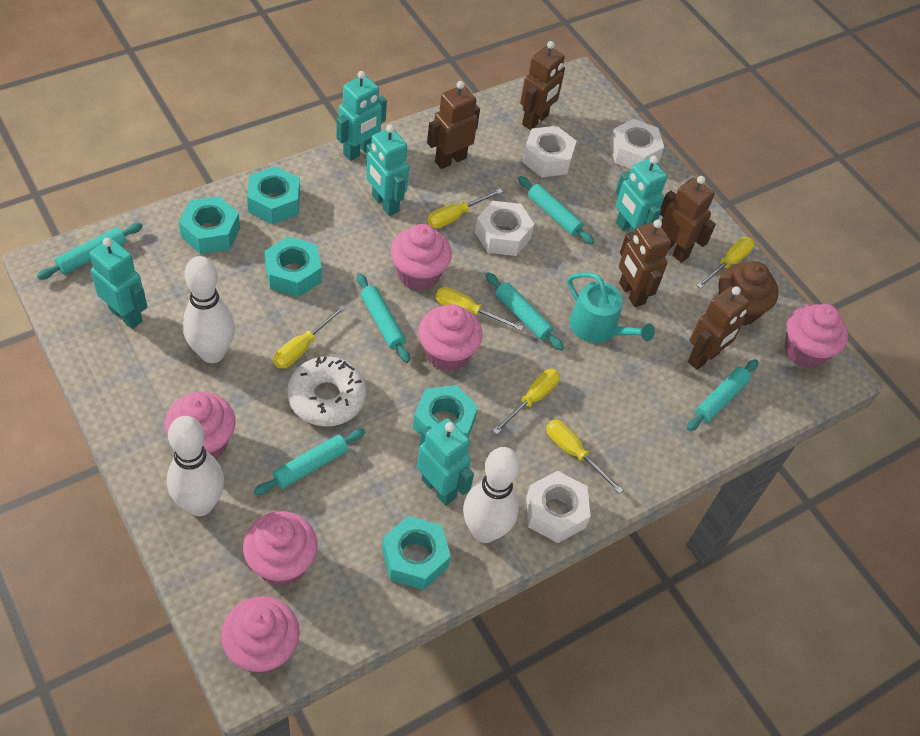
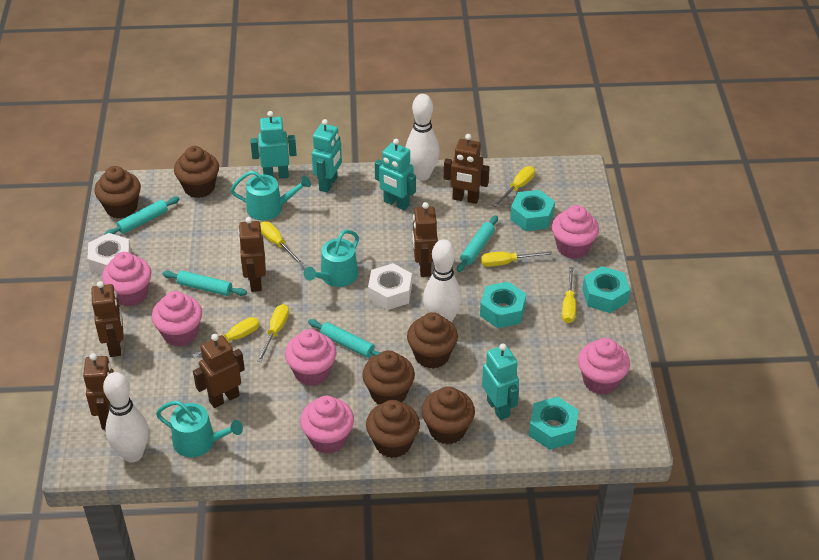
brown cupcake: 1 -> 6
brown robot: 5 -> 6
turquoise nut: 5 -> 4
turquoise robot: 5 -> 4
turquoise rolling pin: 6 -> 4
turquoise watering can: 1 -> 3
white donut: 1 -> 0
white nut: 4 -> 2

